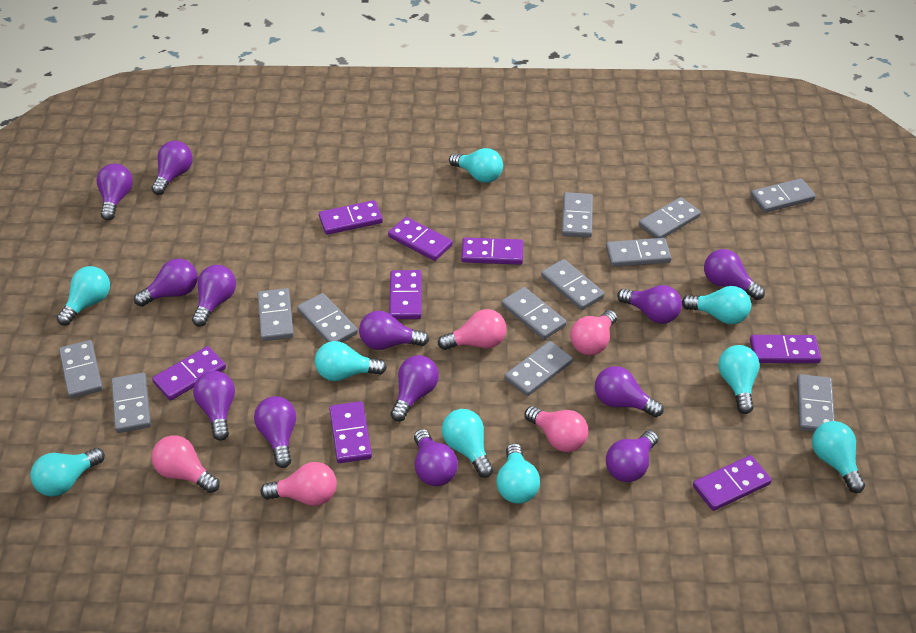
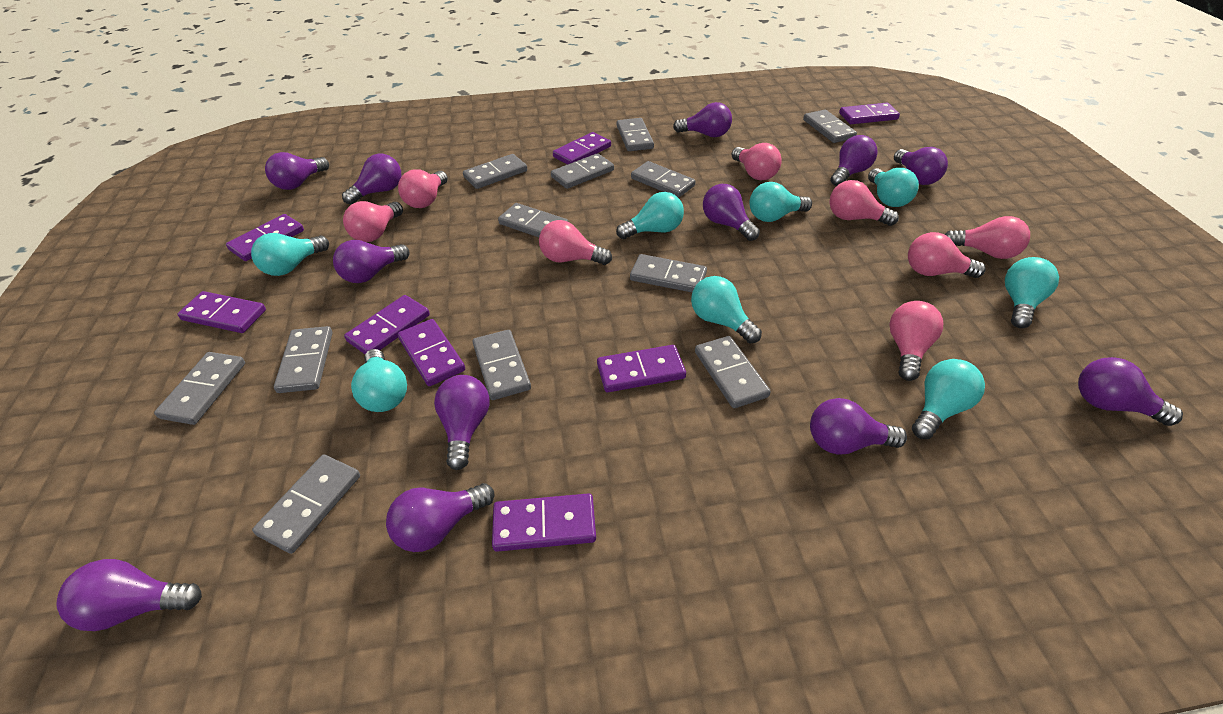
pink light bulb: 5 -> 8
purple light bulb: 13 -> 12
turquoise light bulb: 9 -> 8

